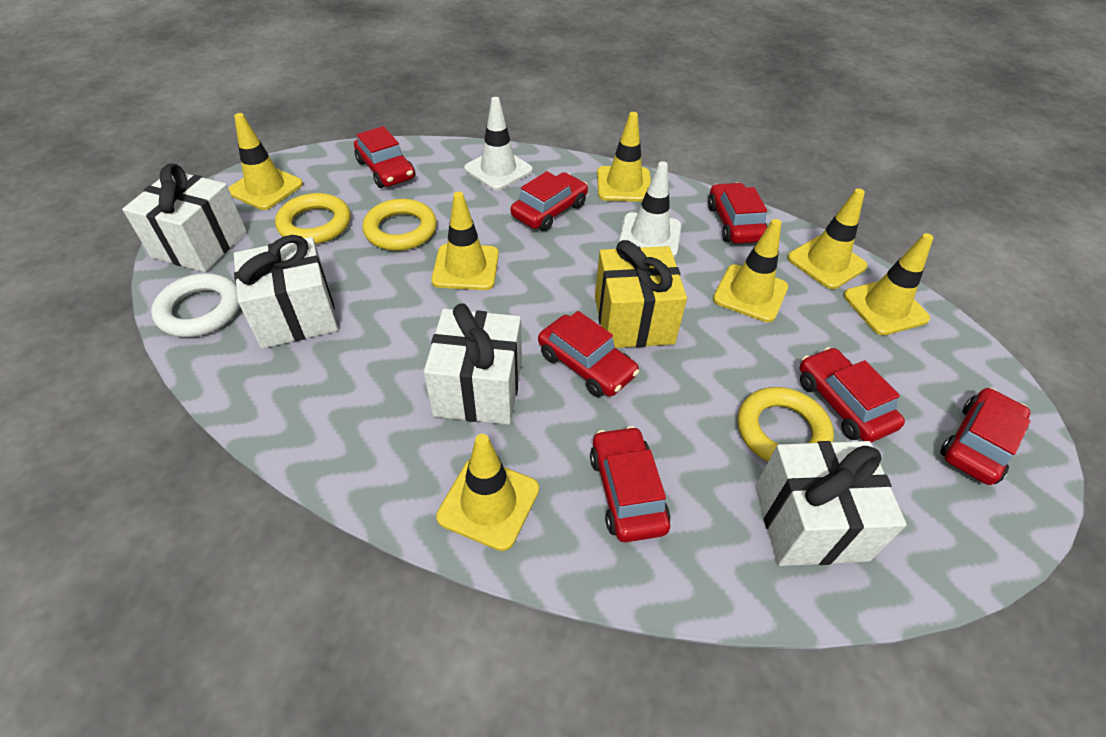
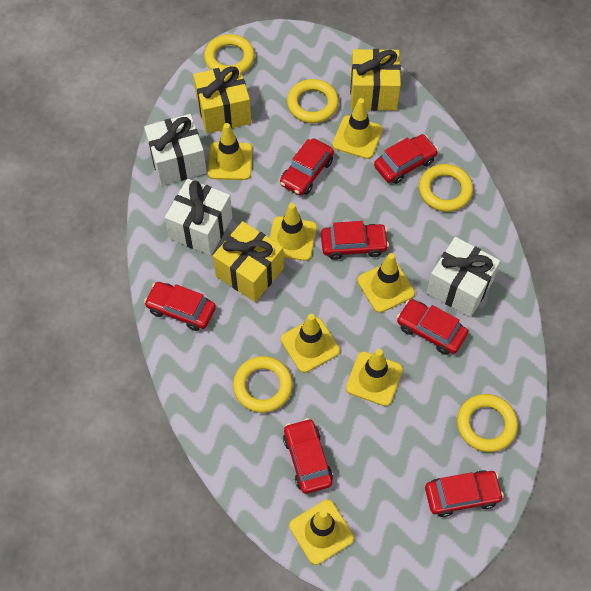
white gift: 4 -> 3
white ring: 1 -> 0
white traffic cone: 2 -> 0
yellow gift: 1 -> 3
yellow ring: 3 -> 5

